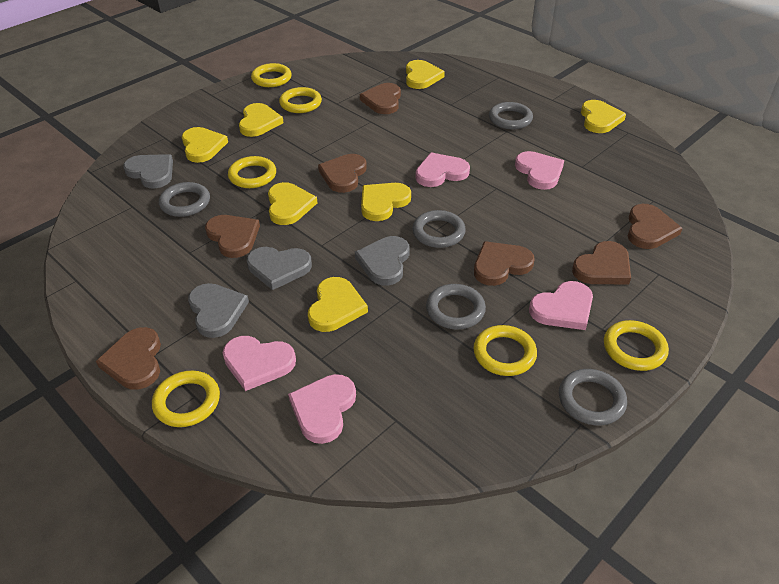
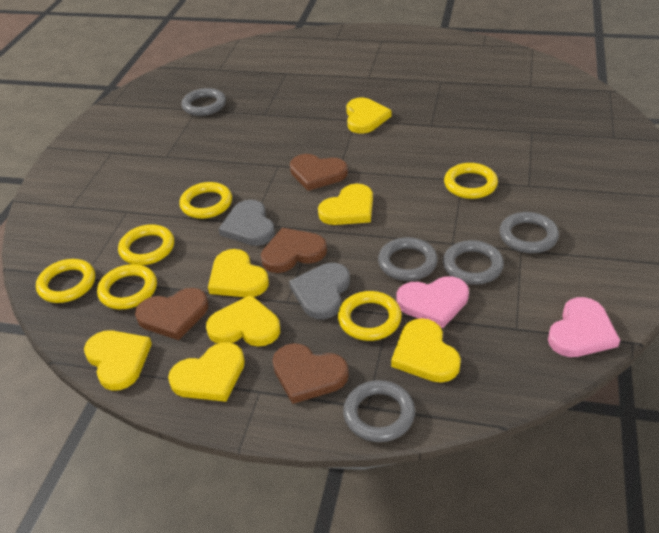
brown heart: 7 -> 4
grey heart: 4 -> 2
pink heart: 5 -> 2

